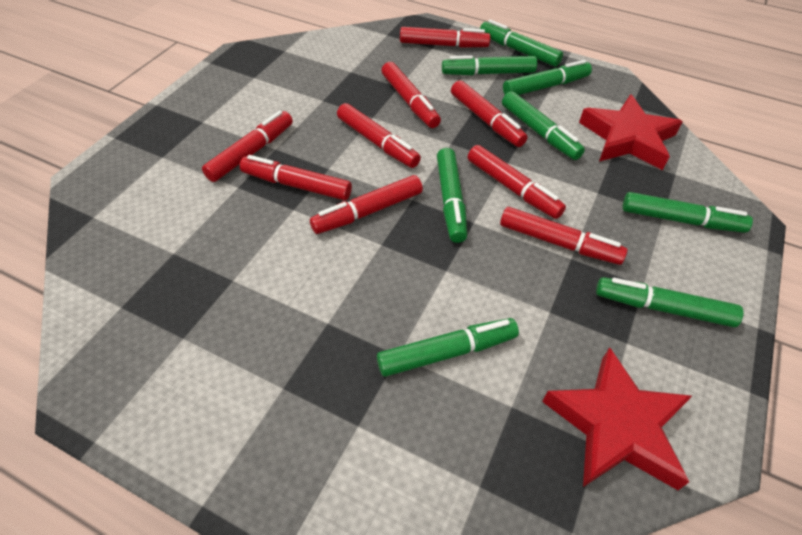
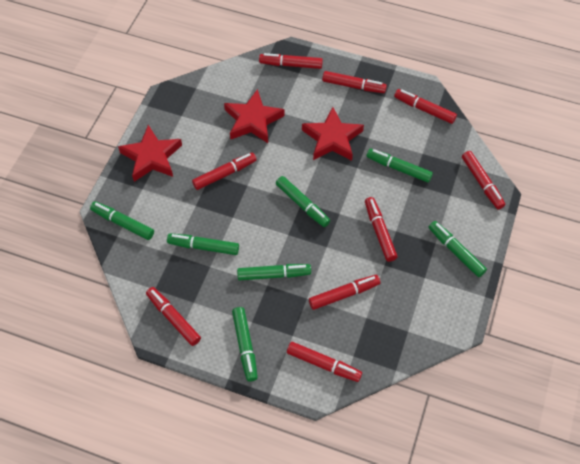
green marker: 8 -> 7
red star: 2 -> 3

